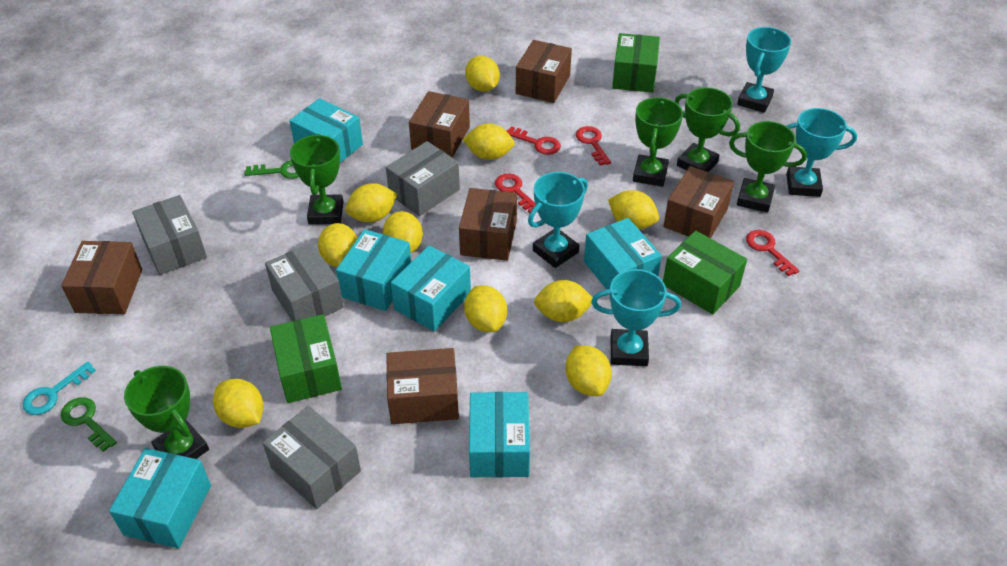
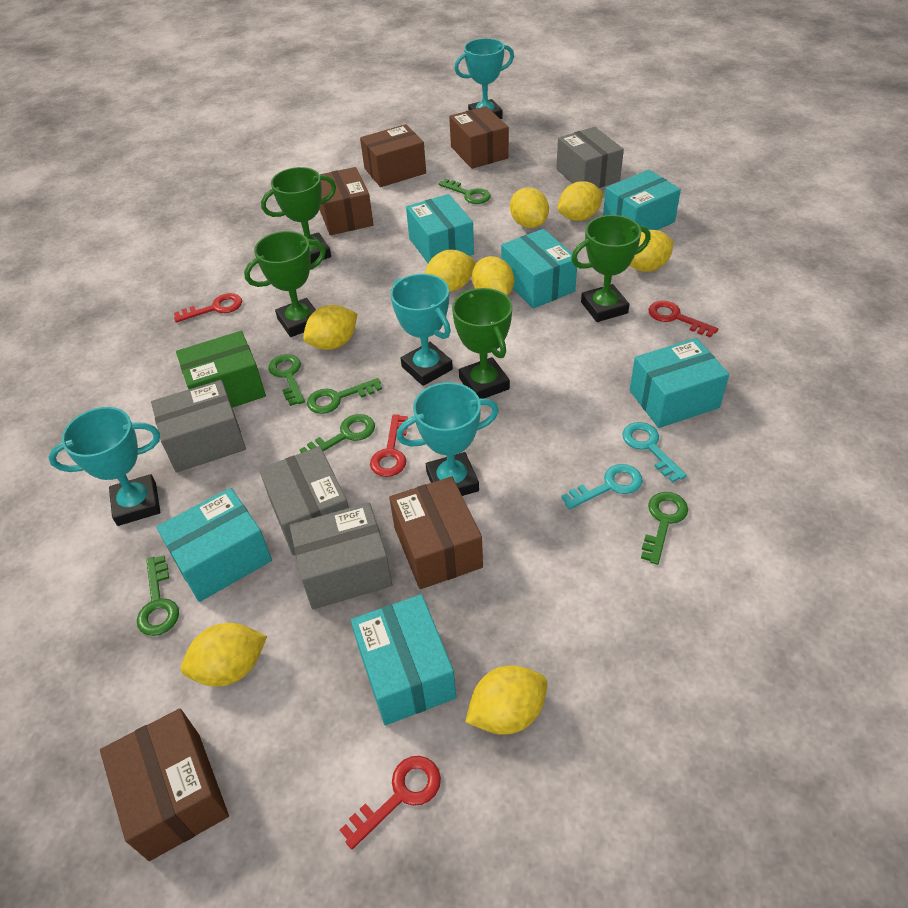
brown box: 6 -> 5
green box: 3 -> 1
green key: 2 -> 6
green trophy: 5 -> 4
turquoise key: 1 -> 2
yellow lemon: 10 -> 8

